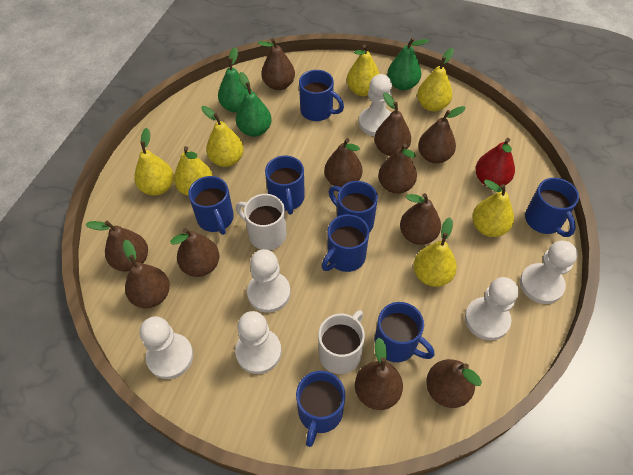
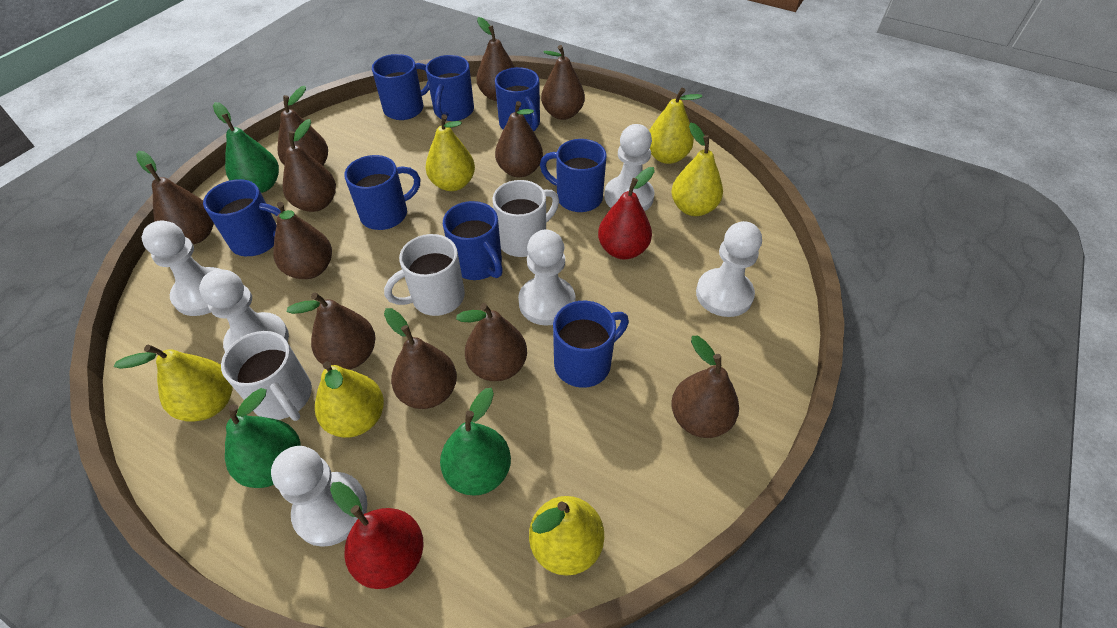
red pear: 1 -> 2
white mug: 2 -> 3
yellow pear: 7 -> 6

